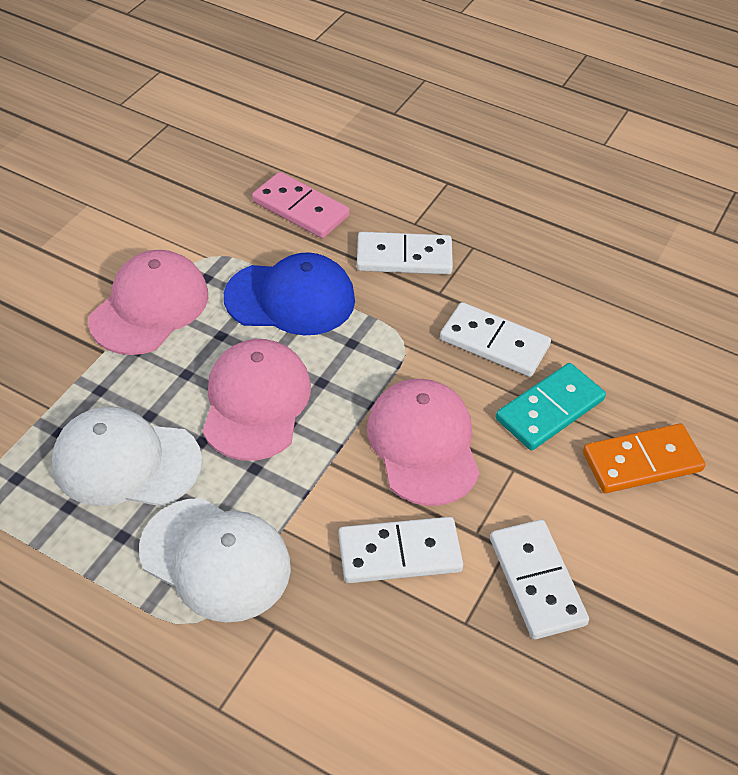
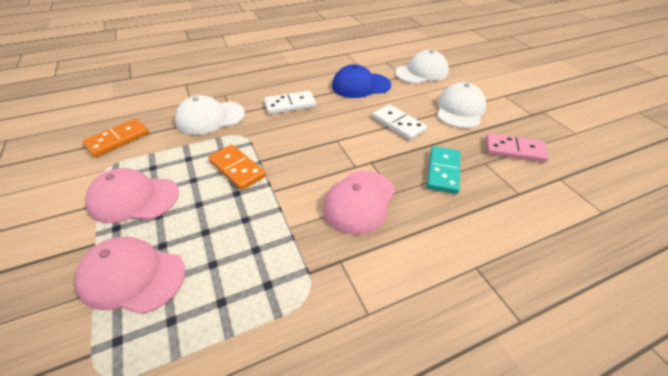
orange domino: 1 -> 2
white cap: 2 -> 3
white domino: 4 -> 2

